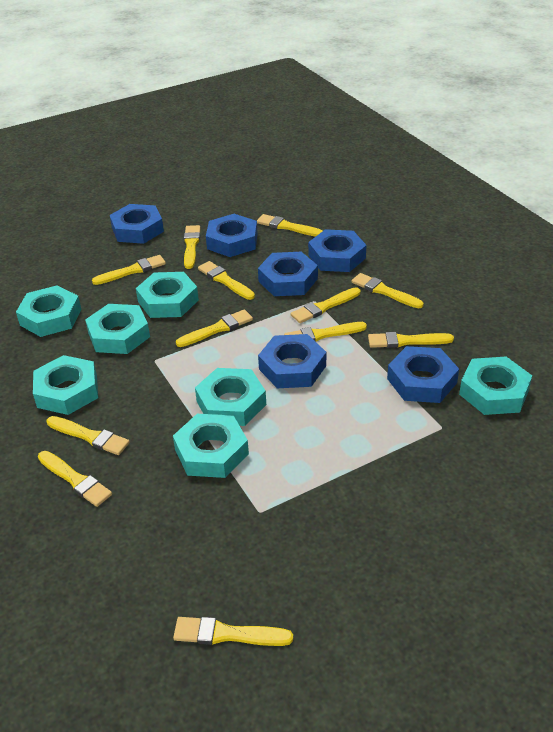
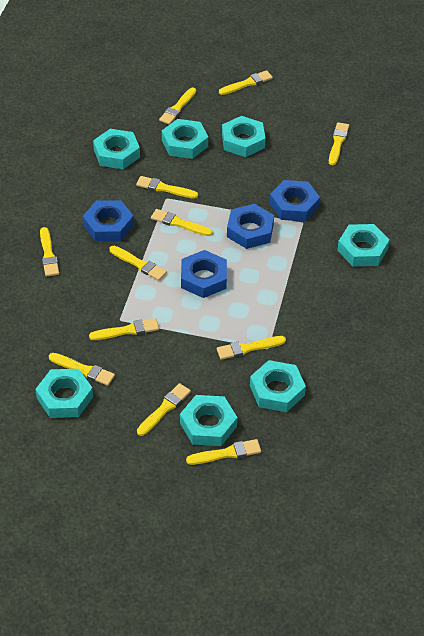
blue nut: 6 -> 4

